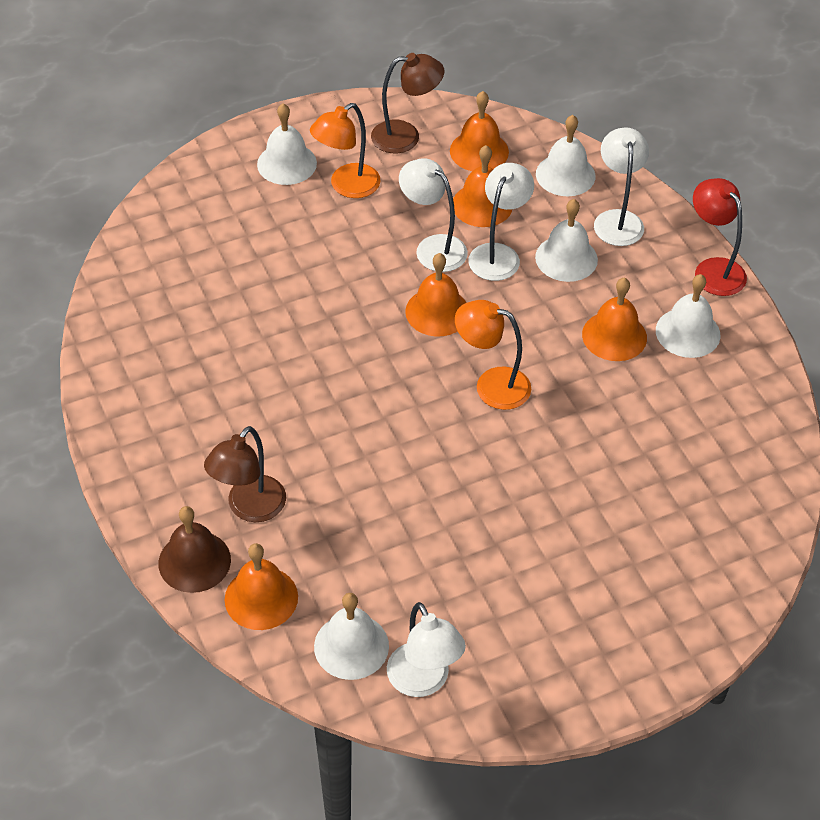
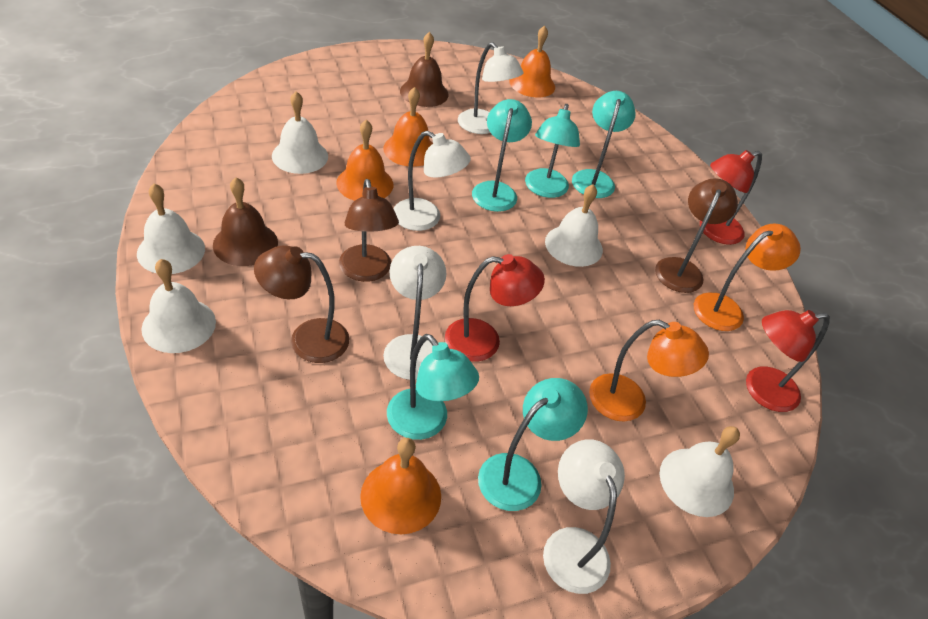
brown bell: 1 -> 2
brown lamp: 2 -> 3
orange bell: 5 -> 4
red lamp: 1 -> 3
turquoise lamp: 0 -> 5

